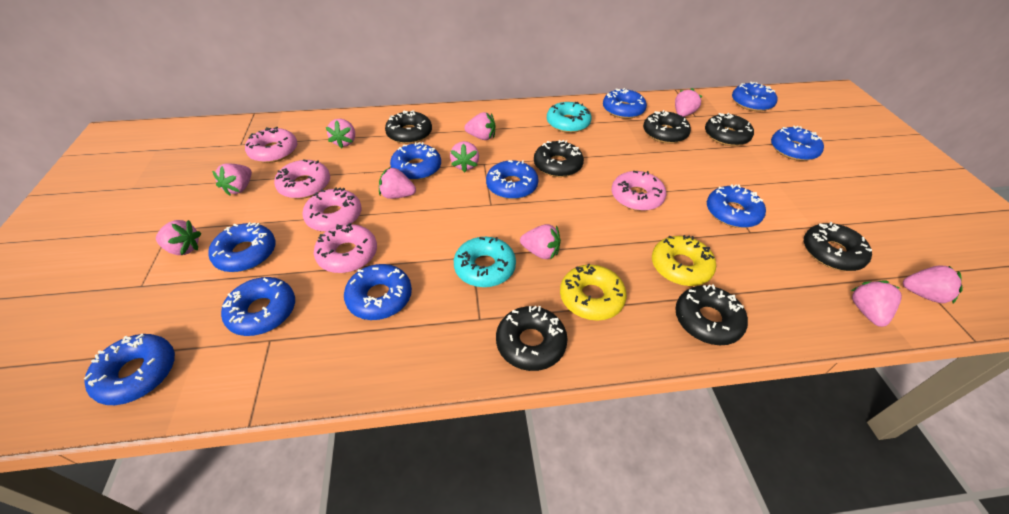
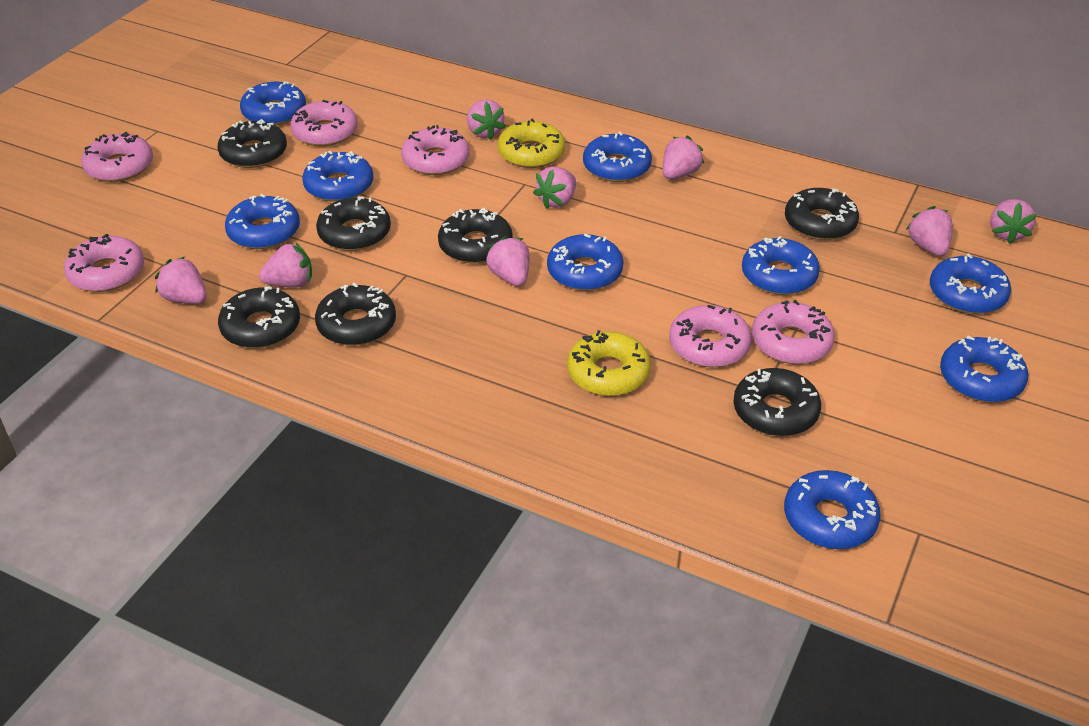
blue donut: 10 -> 9
pink donut: 5 -> 6
pink strawberry: 10 -> 8
turquoise donut: 2 -> 0

